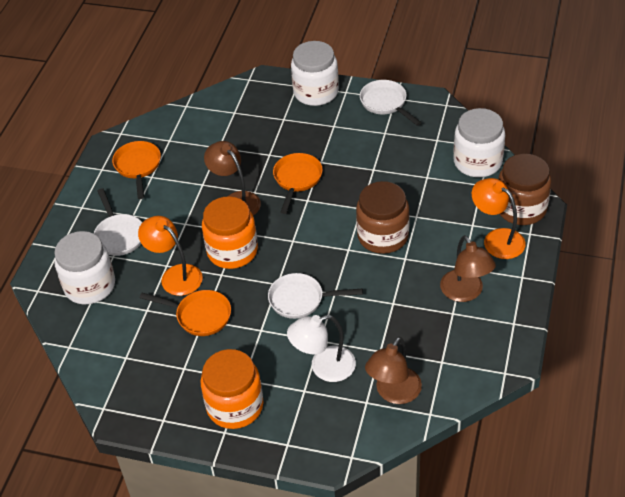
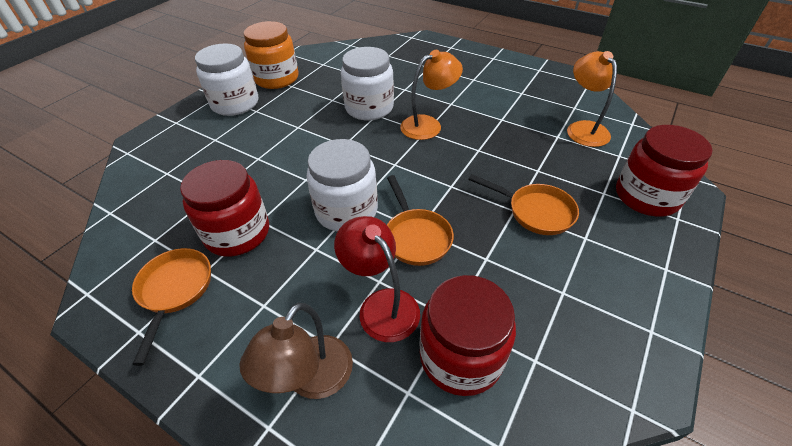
brown jar: 2 -> 0
brown lamp: 3 -> 1
orange jar: 2 -> 1
red jar: 0 -> 3
red lamp: 0 -> 1
white lamp: 1 -> 0
white pan: 3 -> 0

